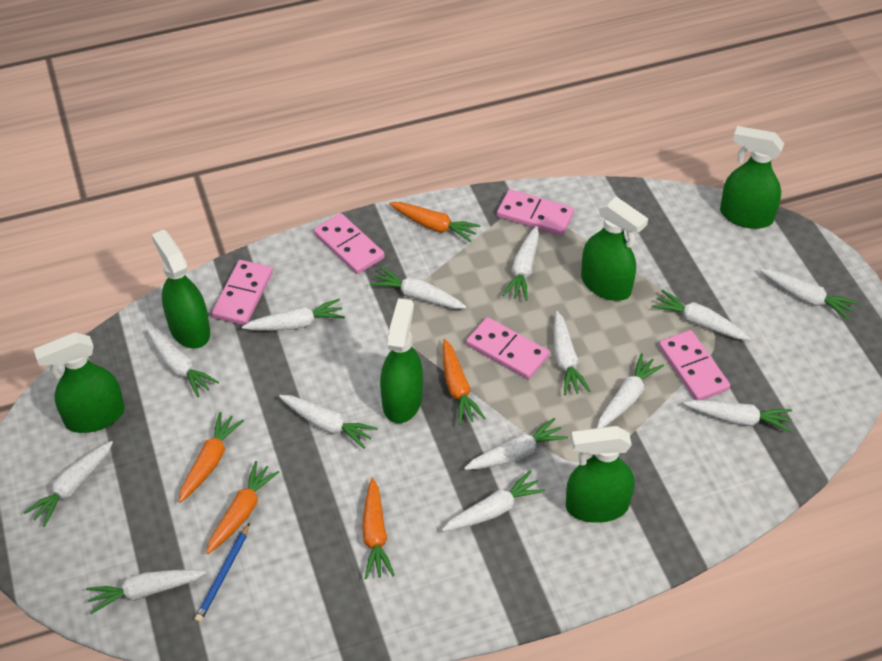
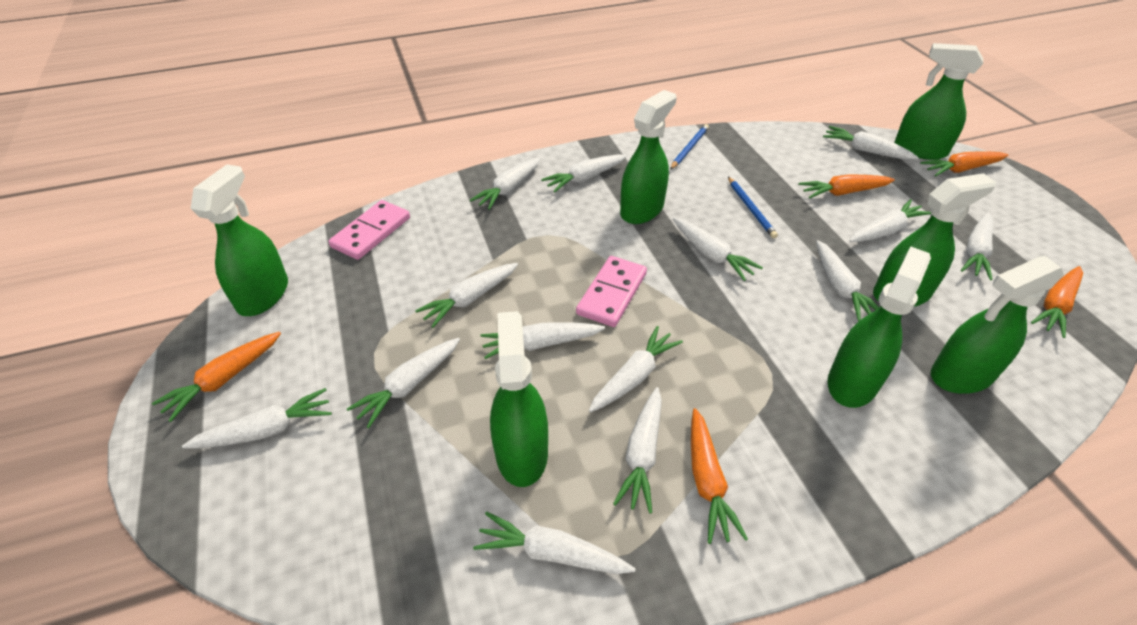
blue pencil: 1 -> 2
green spray bottle: 6 -> 7
pink domino: 5 -> 2

